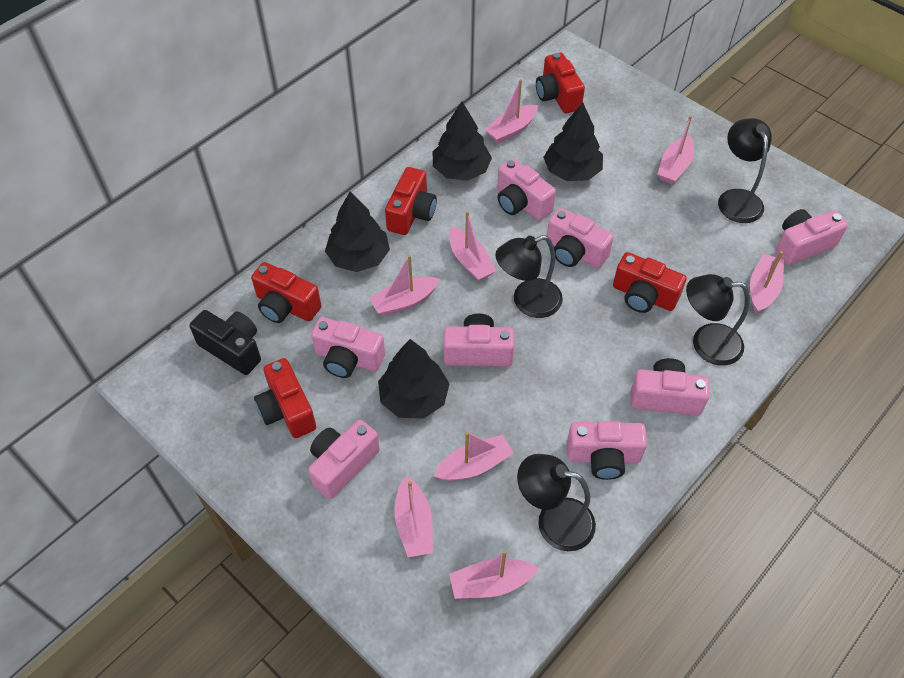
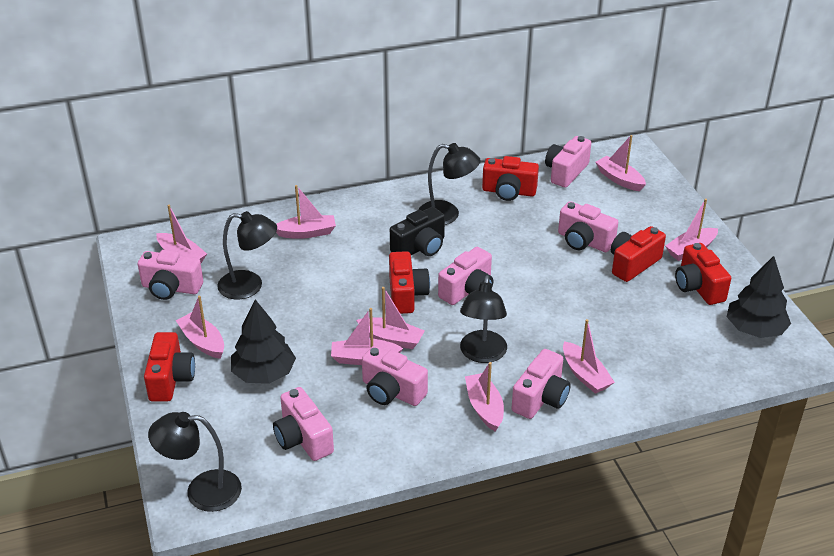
black tree: 4 -> 2
pink boat: 8 -> 9
pink camera: 8 -> 7

